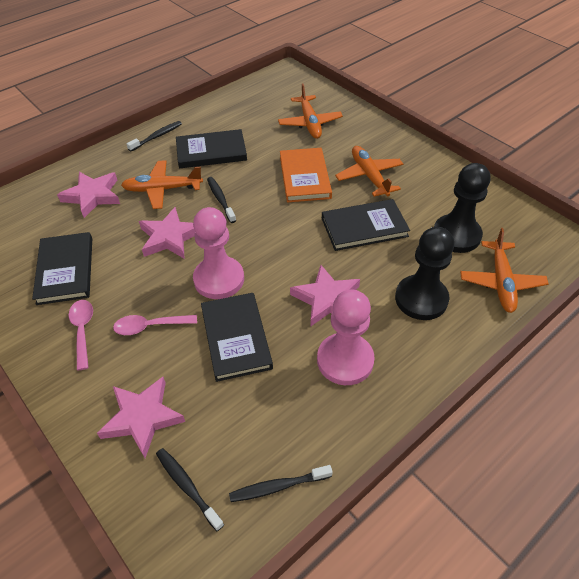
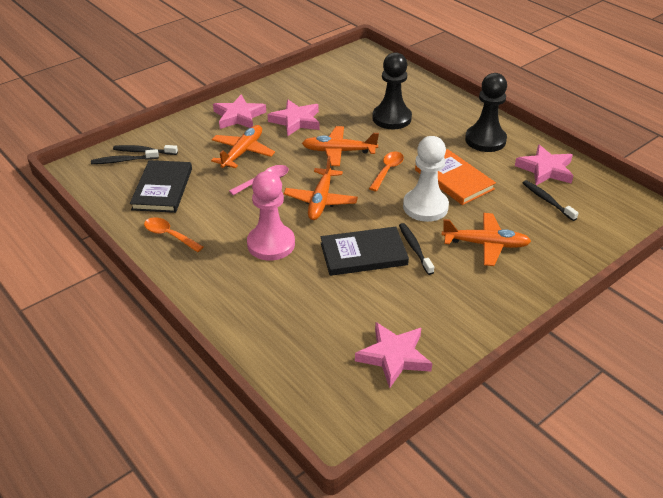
black book: 4 -> 2
orange spoon: 0 -> 2
pink pawn: 2 -> 1
pink spoon: 2 -> 1
white pawn: 0 -> 1

